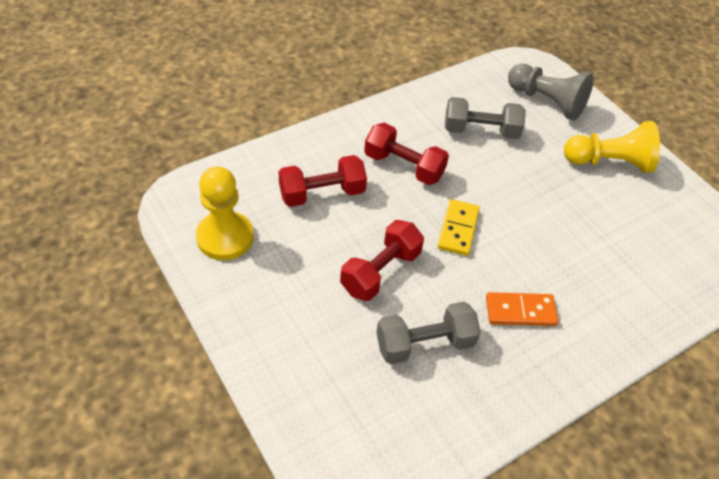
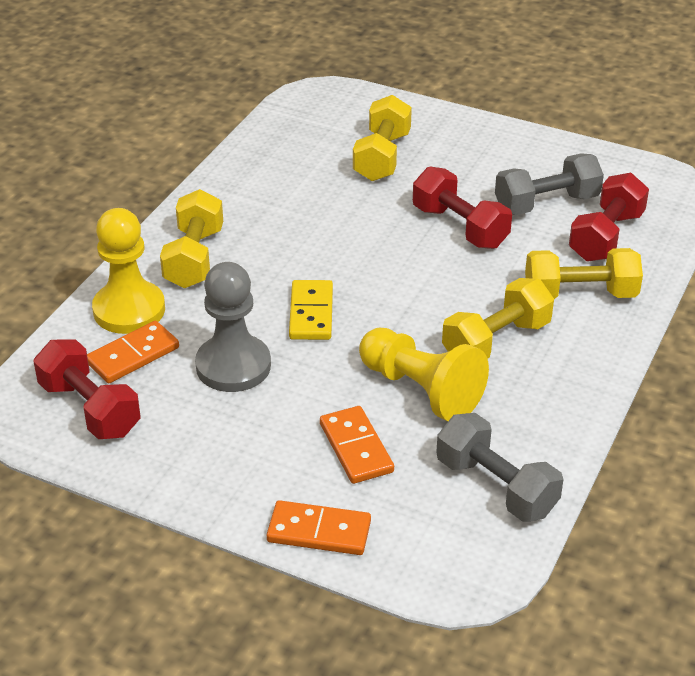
orange domino: 1 -> 3
yellow dumbbell: 0 -> 4

